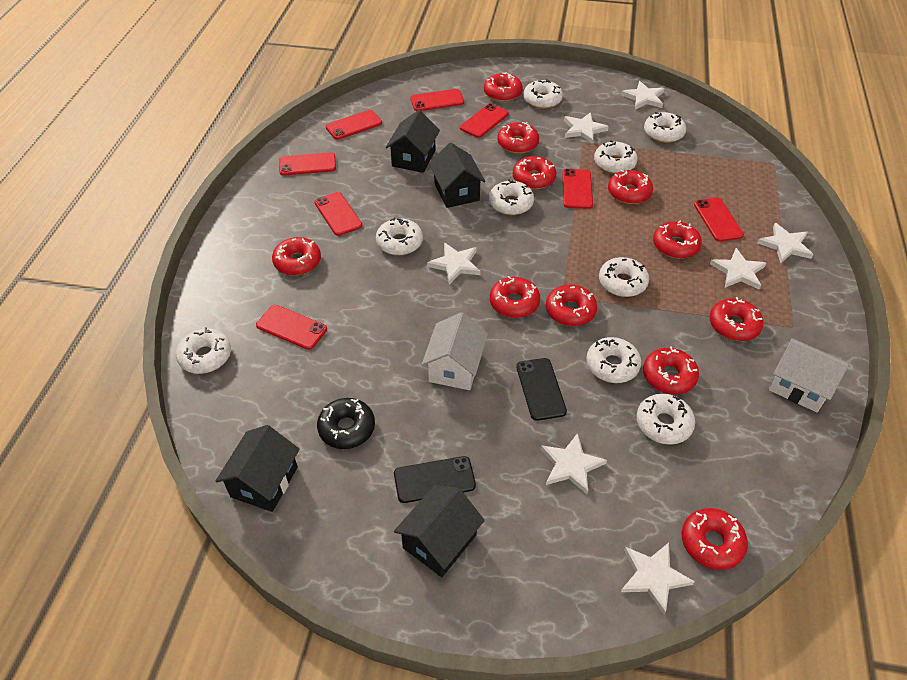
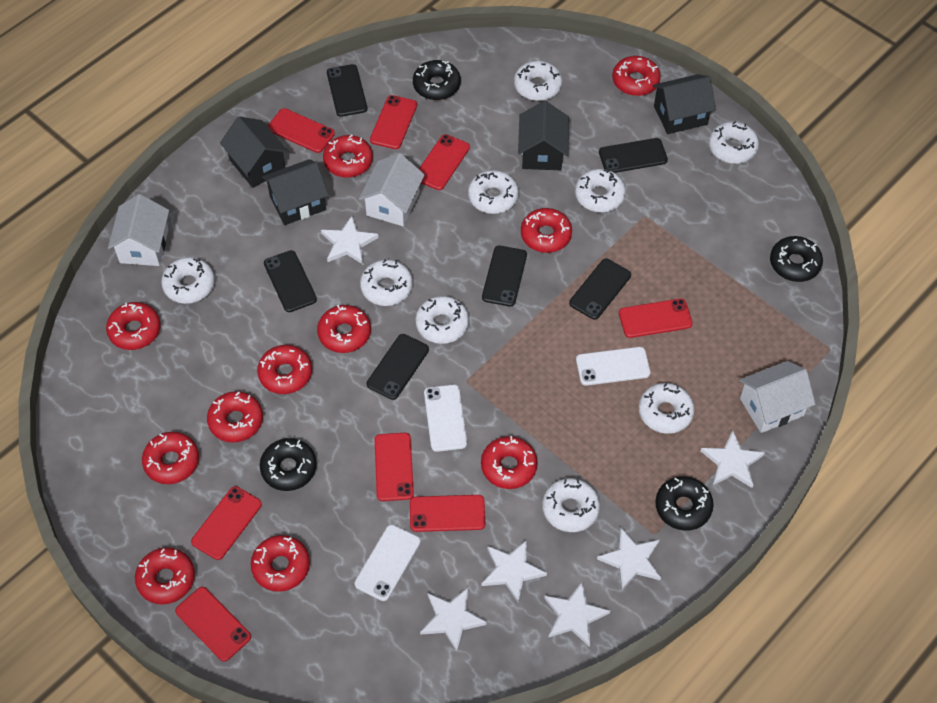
black donut: 1 -> 4
black phone: 2 -> 6
white house: 2 -> 3
white phone: 0 -> 3
white star: 7 -> 6

